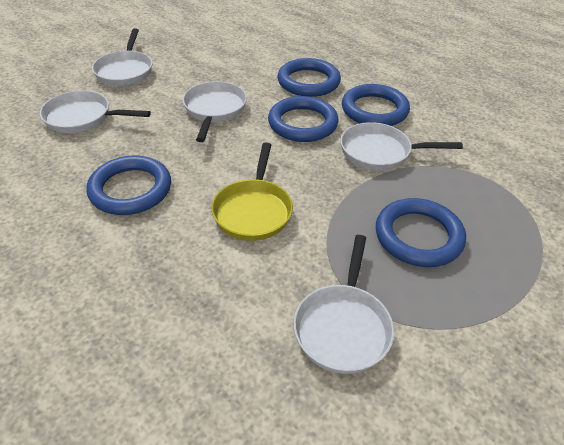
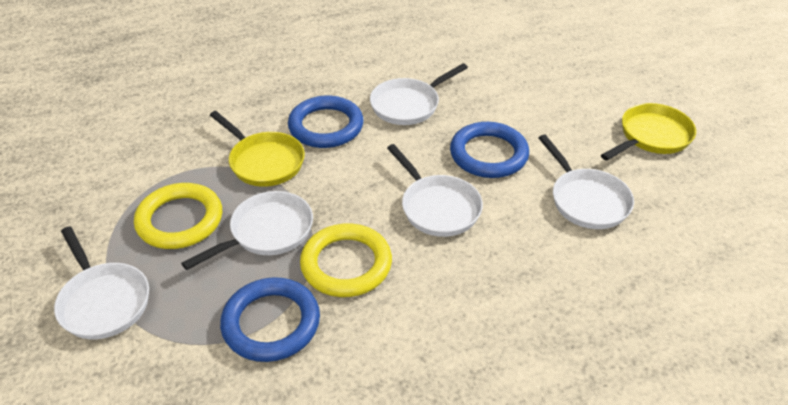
blue ring: 5 -> 3
yellow pan: 1 -> 2
yellow ring: 0 -> 2

